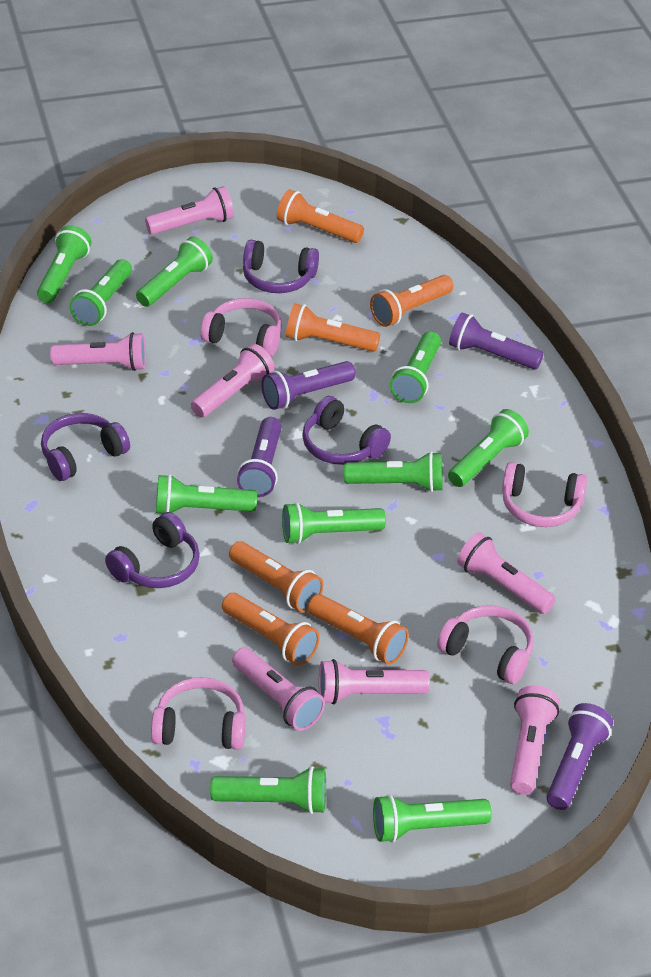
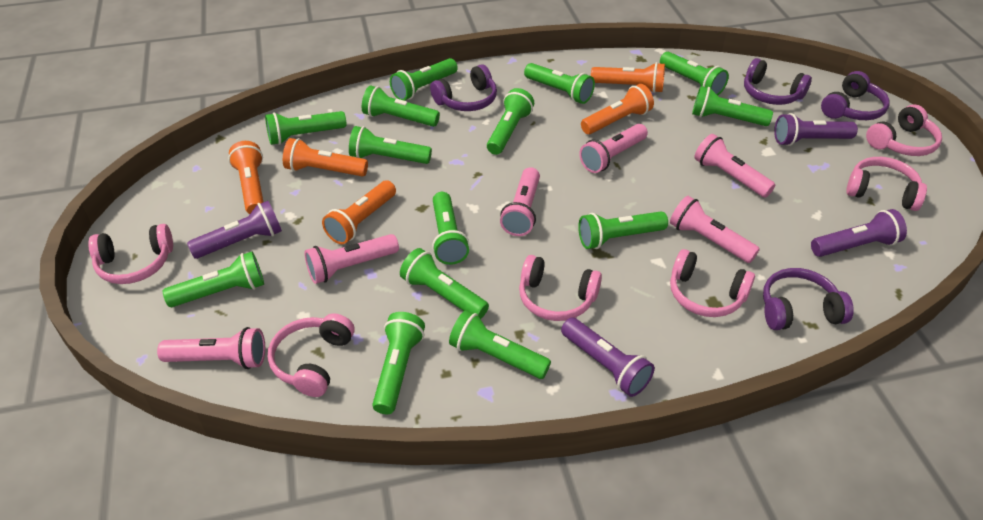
green flashlight: 10 -> 14
orange flashlight: 6 -> 5
pink flashlight: 7 -> 6
pink headphones: 4 -> 6

